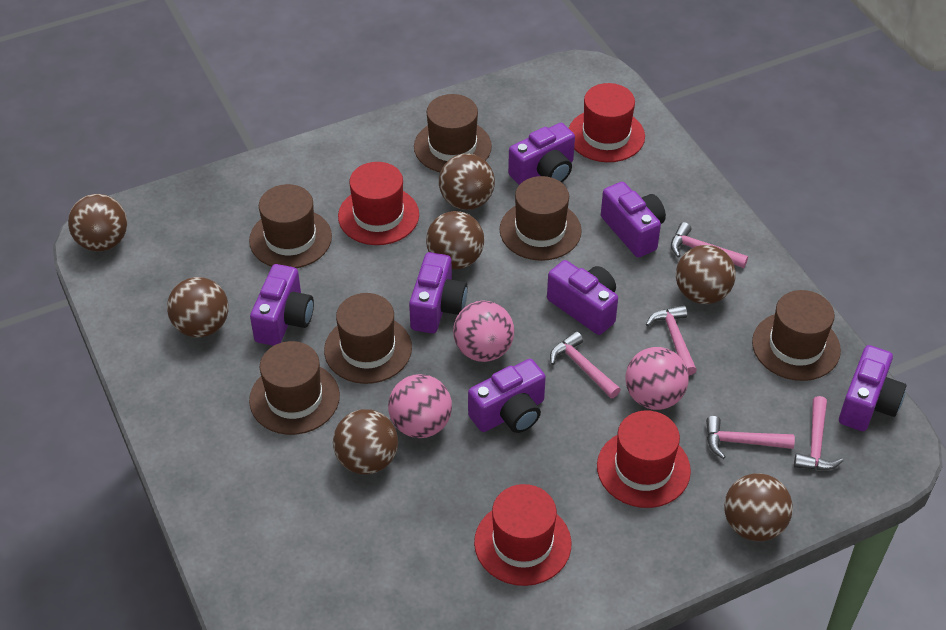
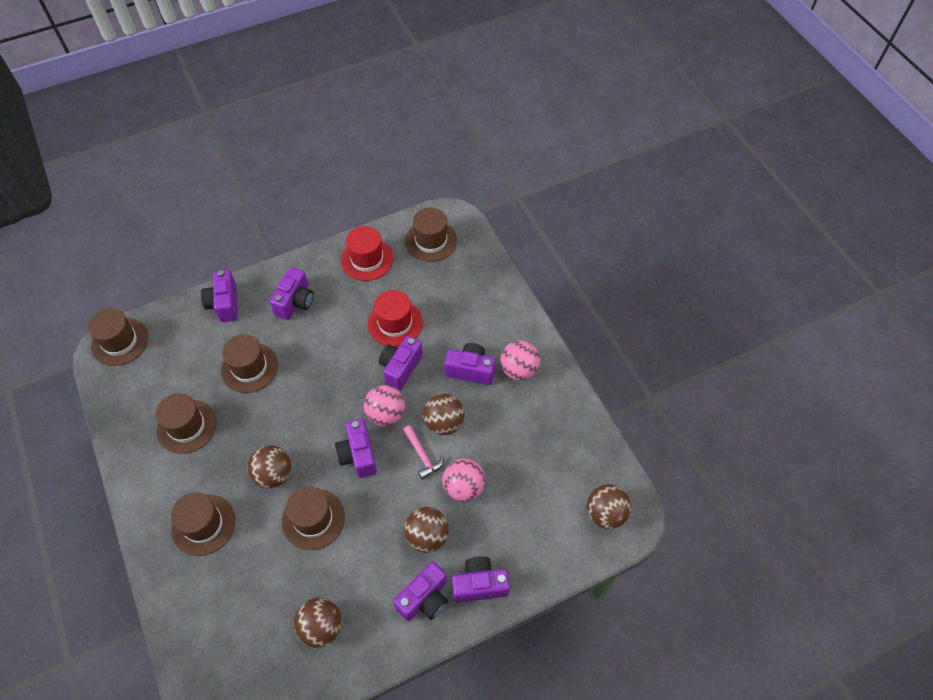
brown ball: 7 -> 5
pink hammer: 5 -> 1
red hat: 4 -> 2

